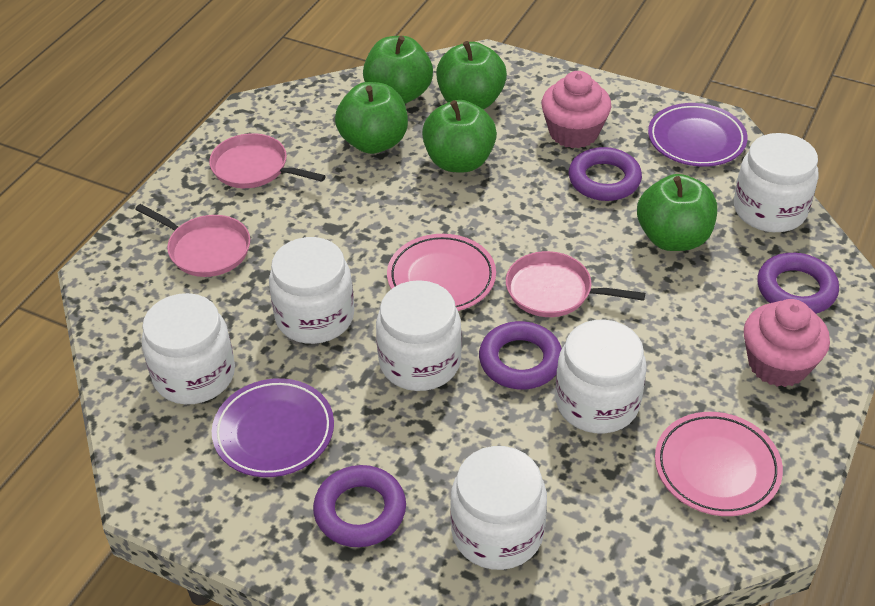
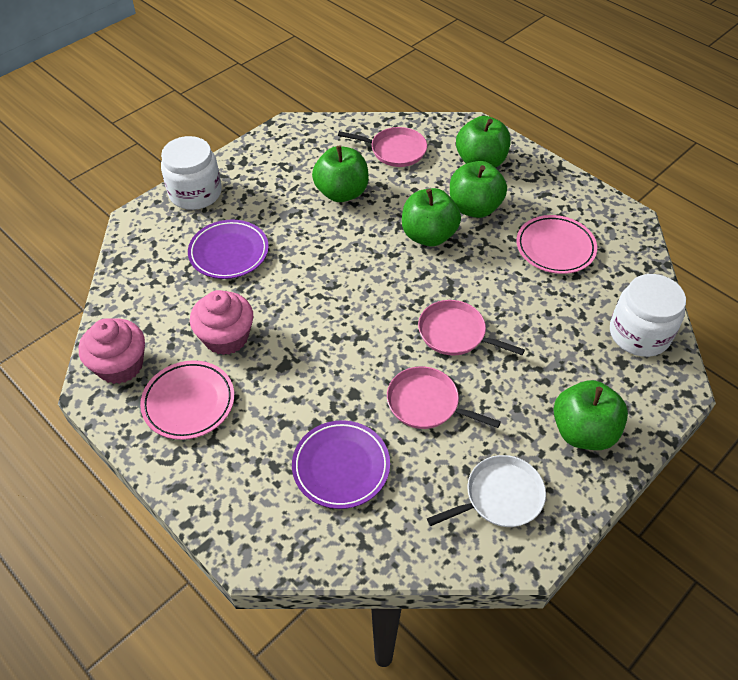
purple ring: 4 -> 0
white jar: 6 -> 2
white pan: 0 -> 1

